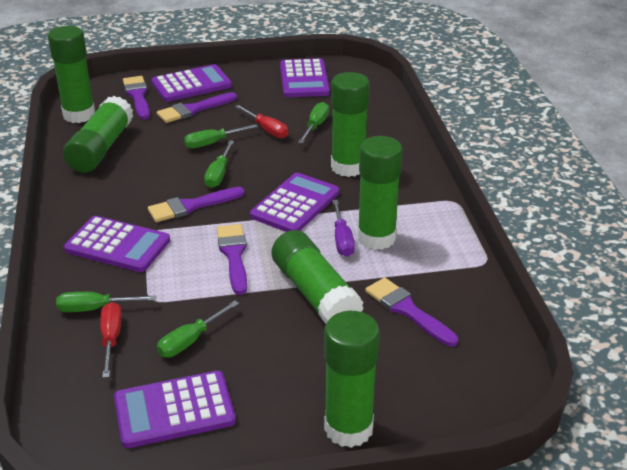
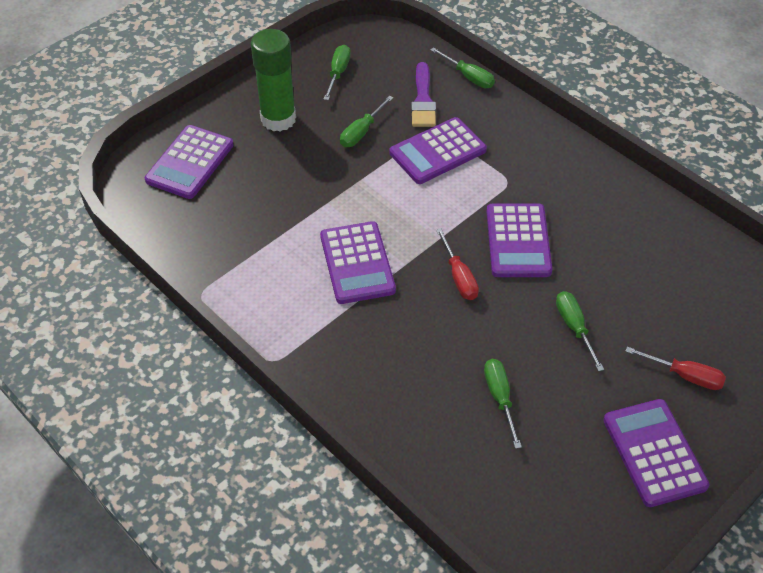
green glue stick: 6 -> 1
purple brush: 5 -> 1
purple screwdriver: 1 -> 0

